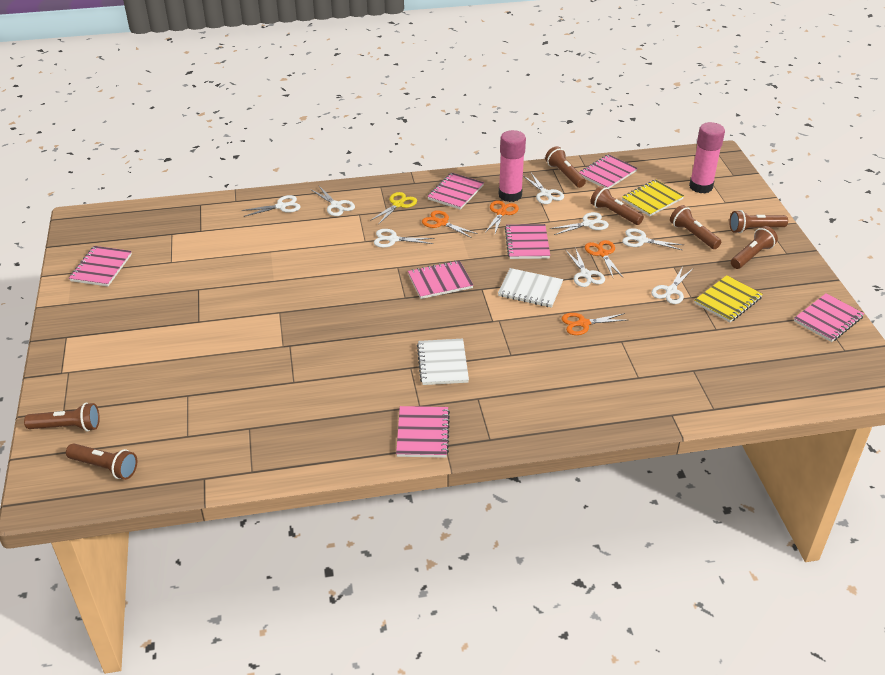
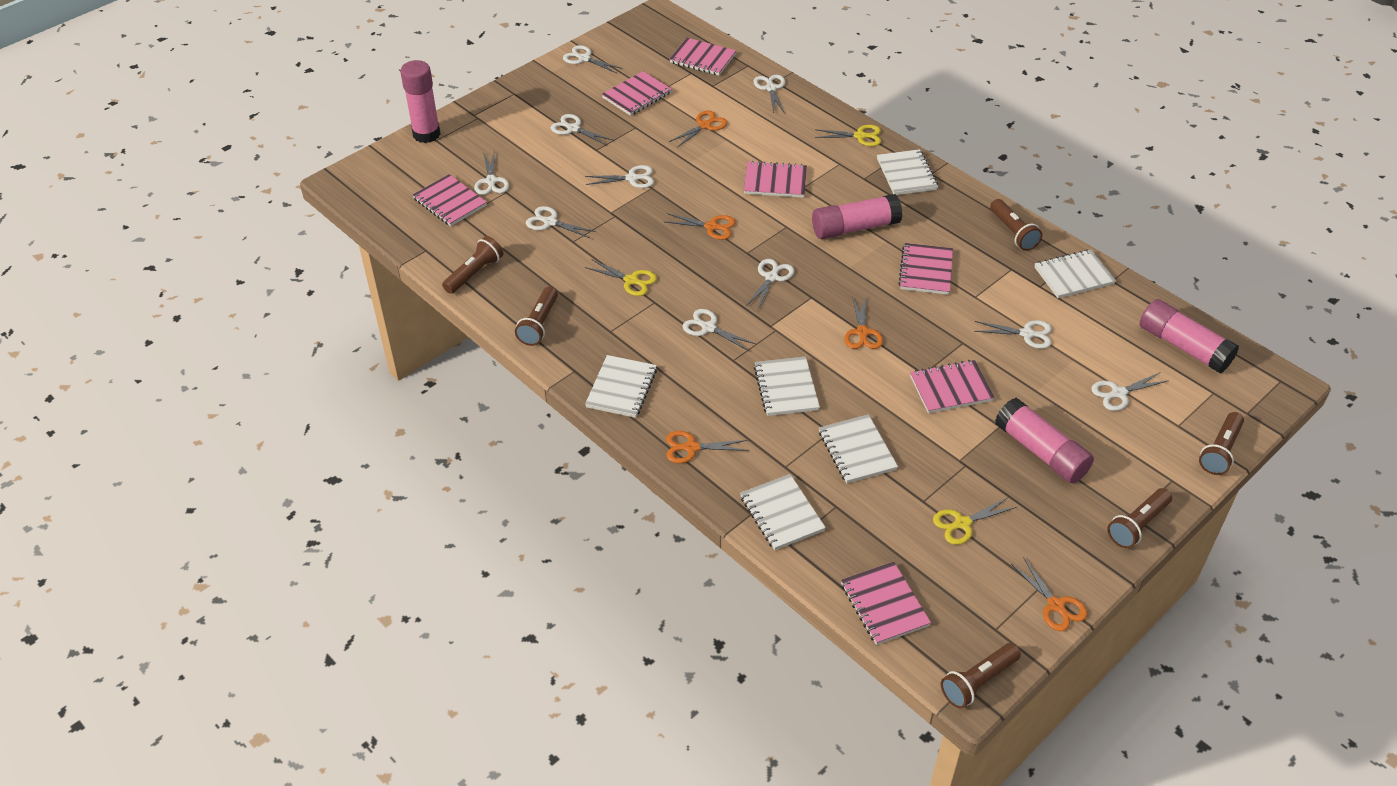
brown flashlight: 7 -> 6
orange scissors: 4 -> 5
pink glue stick: 2 -> 4
white notebook: 2 -> 6
white scissors: 8 -> 10
yellow notebook: 2 -> 0
yellow scissors: 1 -> 3

